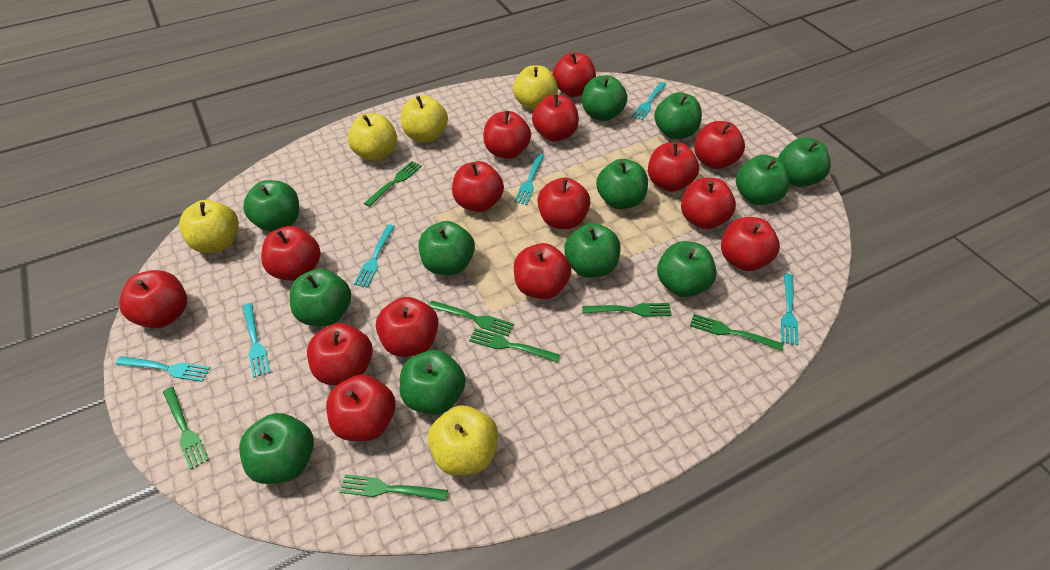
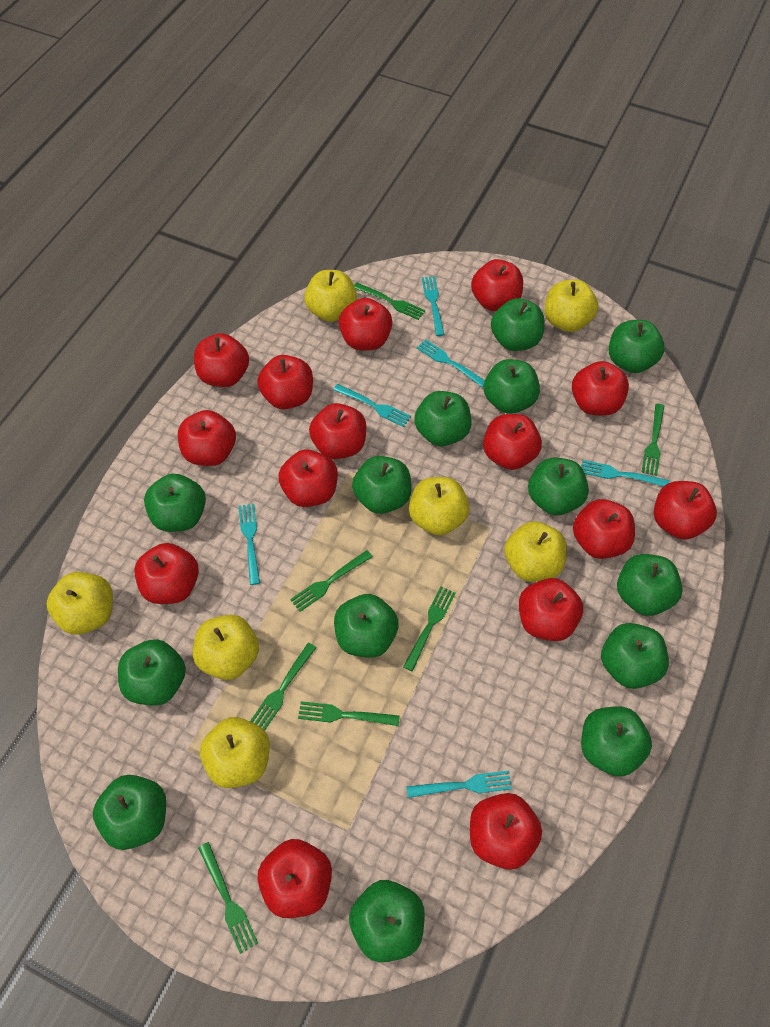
green apple: 12 -> 14
yellow apple: 5 -> 7

